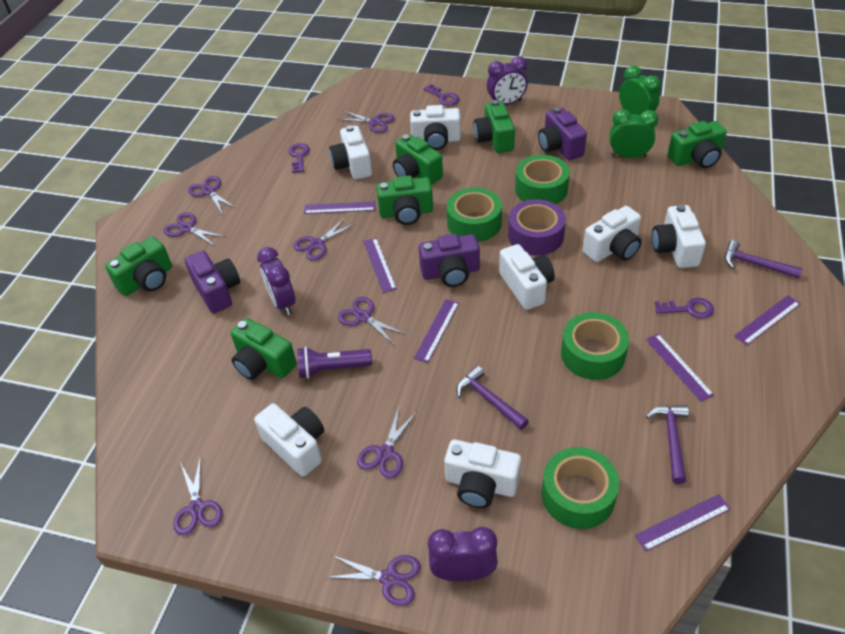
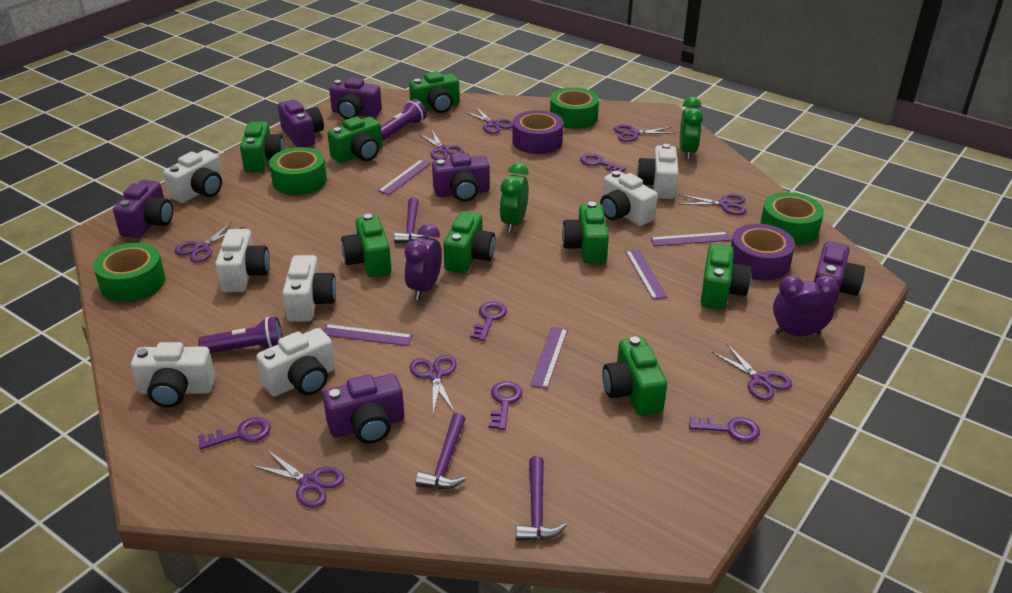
green camera: 6 -> 8
purple camera: 3 -> 6
purple clock: 3 -> 2
purple flashlight: 1 -> 2
purple key: 3 -> 5
purple ruler: 6 -> 5
purple tape: 1 -> 2

